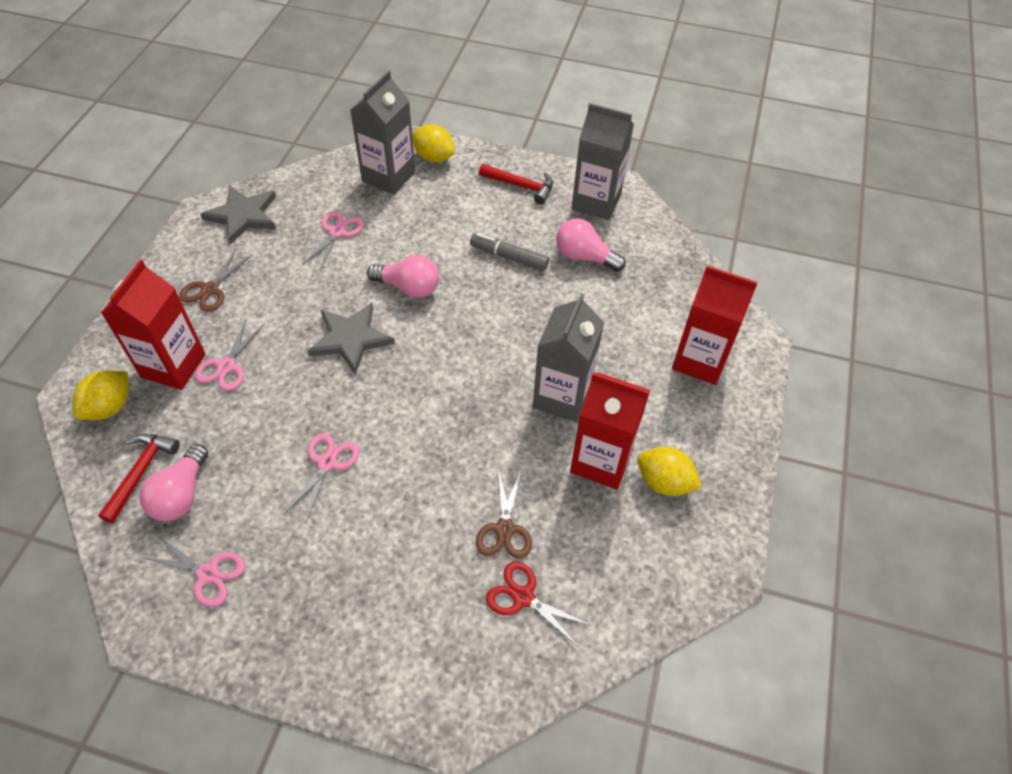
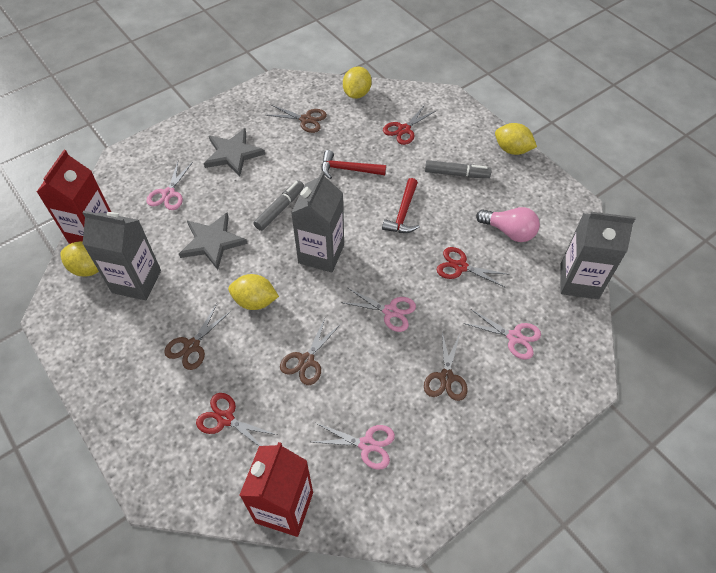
brown scissors: 2 -> 4
grey marker: 1 -> 2
pink light bulb: 3 -> 1
red carton: 3 -> 2
red scissors: 1 -> 3
yellow lemon: 3 -> 4

